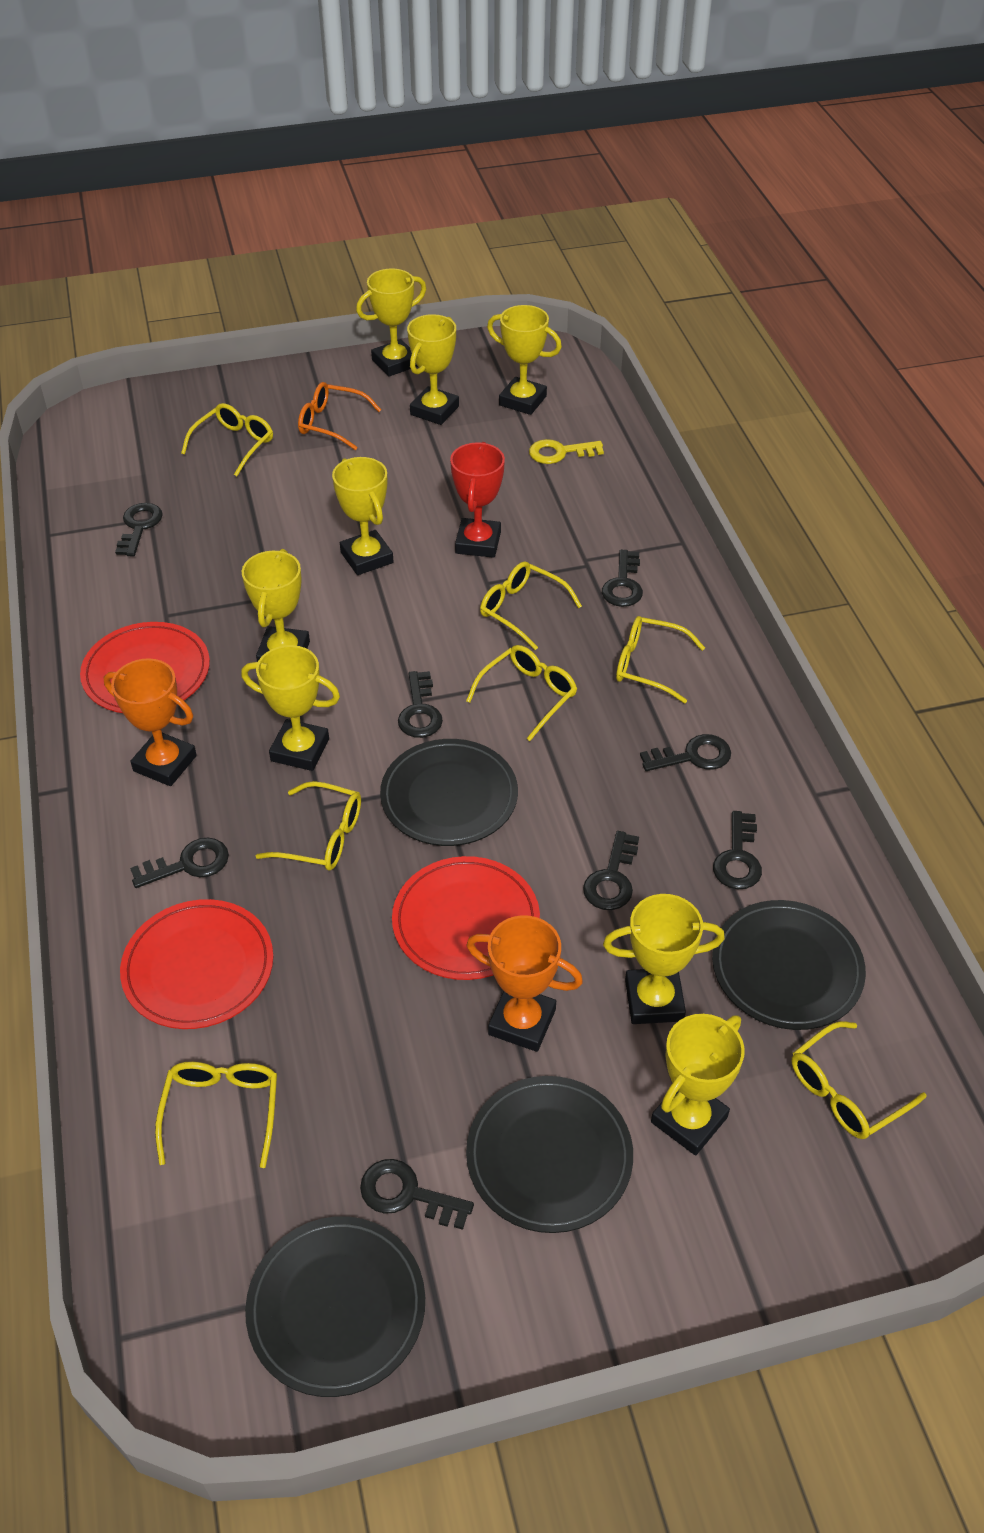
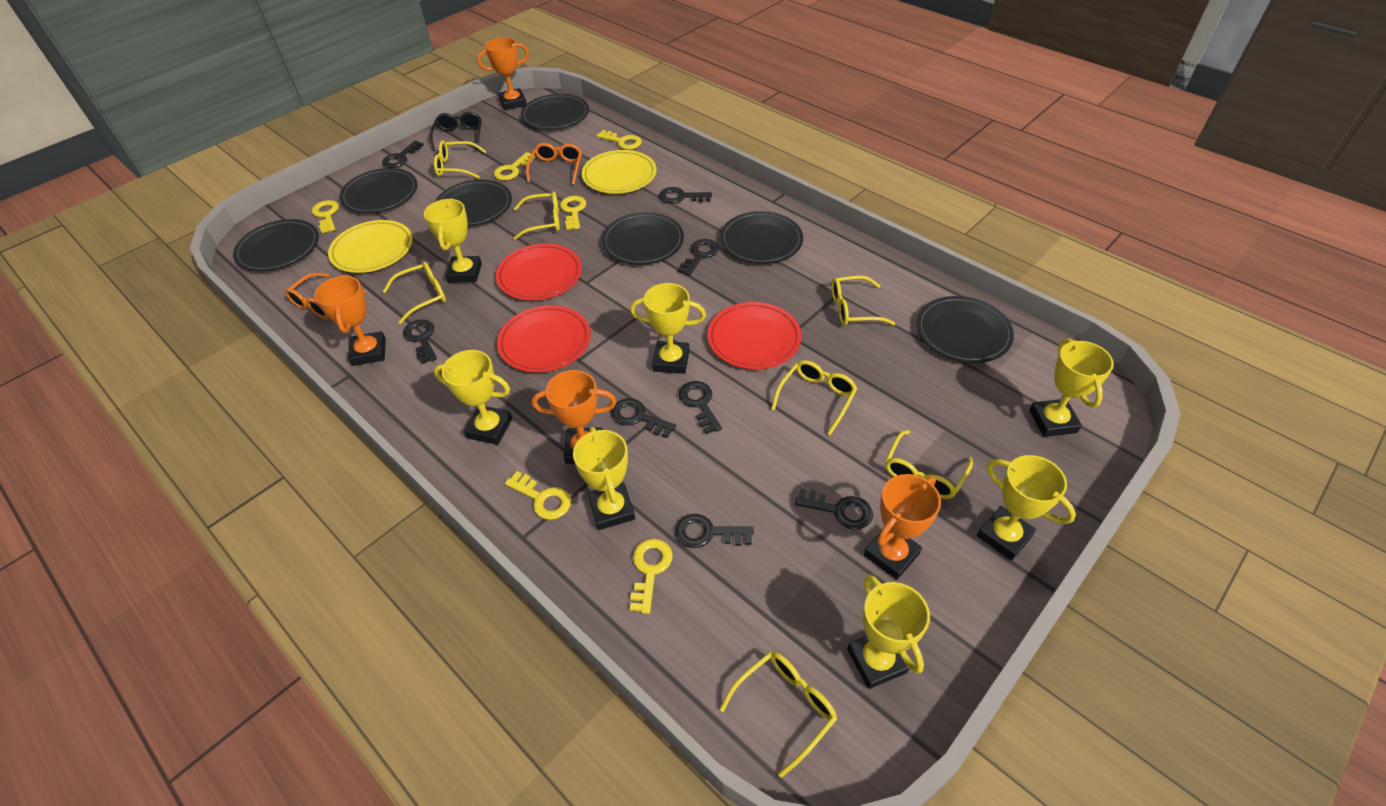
black glasses: 0 -> 1
black plate: 4 -> 7
orange glasses: 1 -> 2
orange trophy: 2 -> 4
red trophy: 1 -> 0
yellow key: 1 -> 6
yellow plate: 0 -> 2
yellow trophy: 8 -> 7

